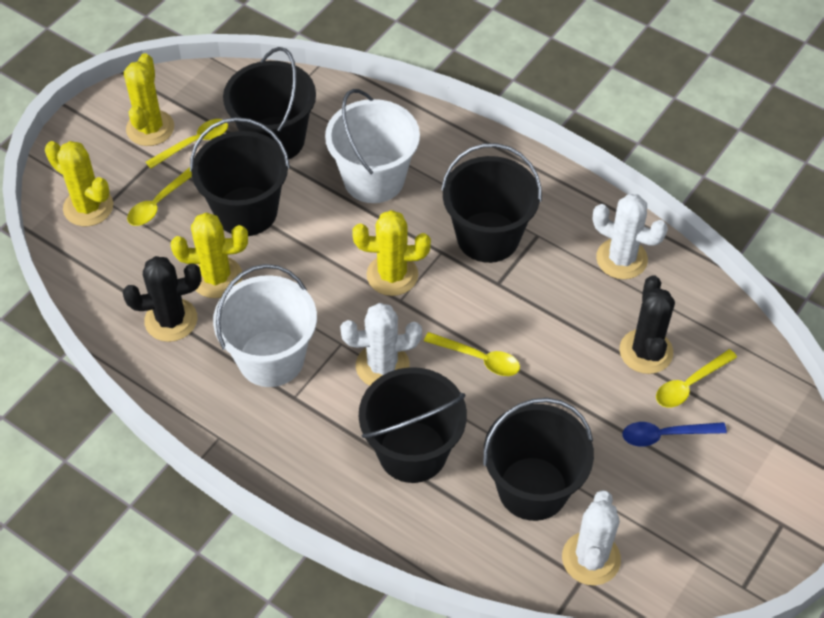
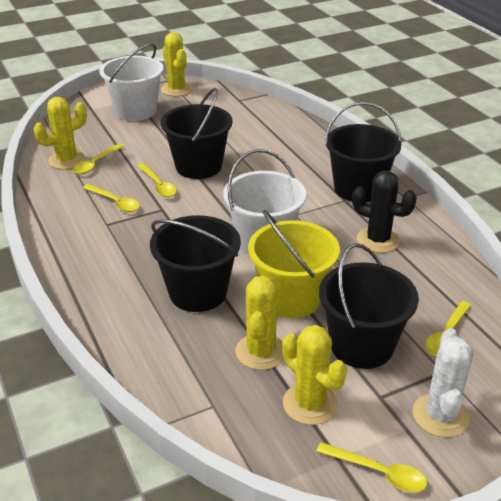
black bucket: 5 -> 4
black cactus: 2 -> 1
blue spoon: 1 -> 0
white cactus: 3 -> 1
yellow bucket: 0 -> 1
yellow spoon: 4 -> 5

